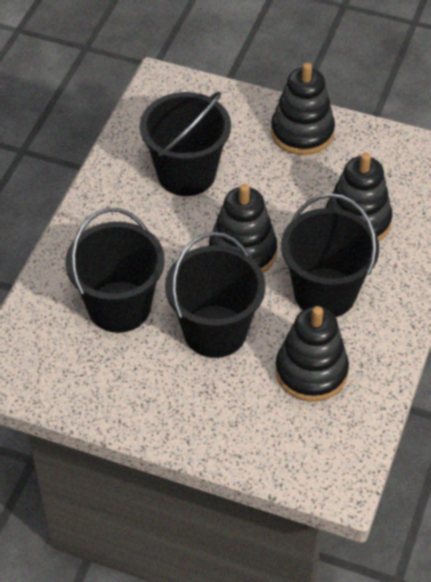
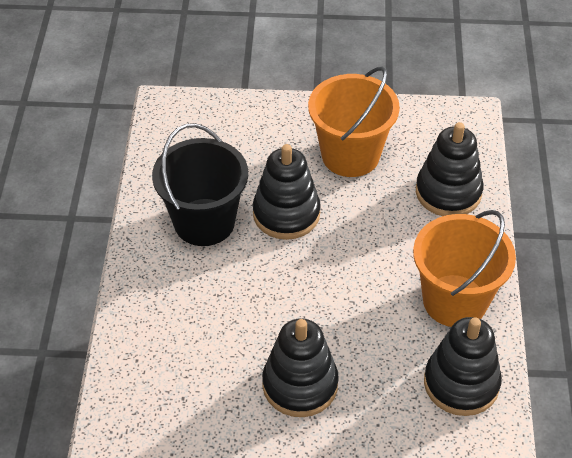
black bucket: 4 -> 1
orange bucket: 0 -> 2

